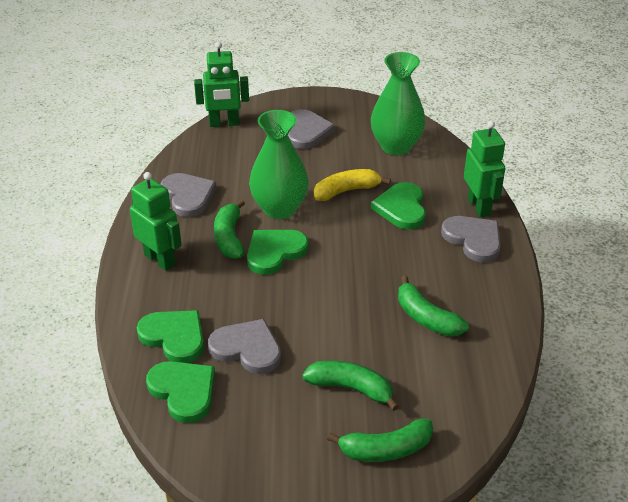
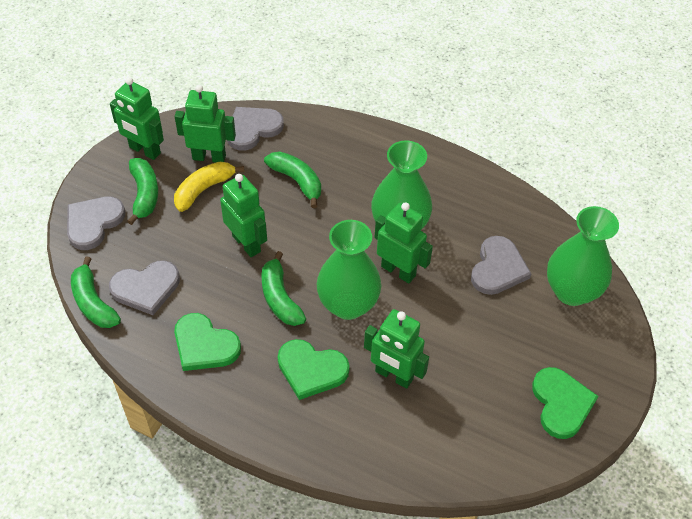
green heart: 4 -> 3
green robot: 3 -> 5
green vase: 2 -> 3

